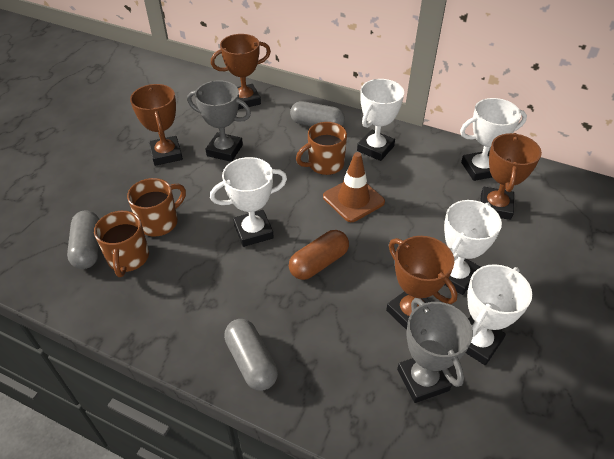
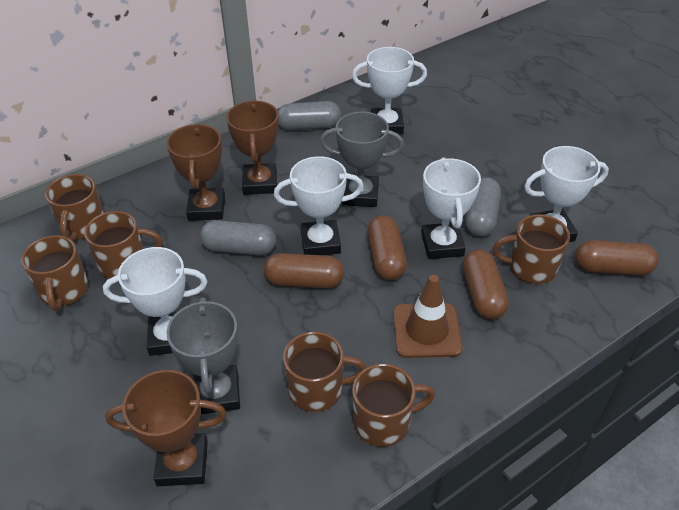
brown capsule: 1 -> 4
brown mug: 3 -> 6
brown trophy: 4 -> 3

